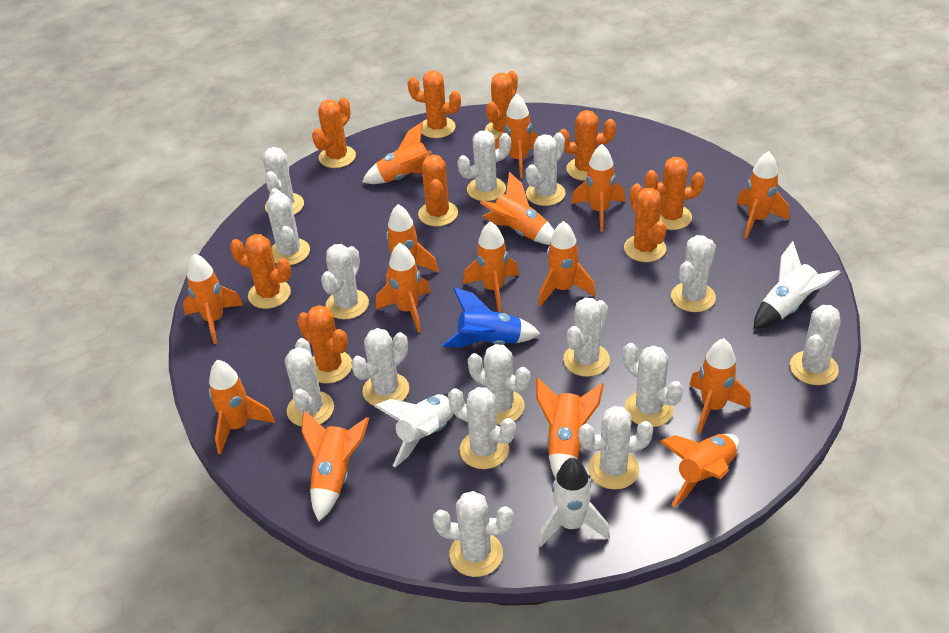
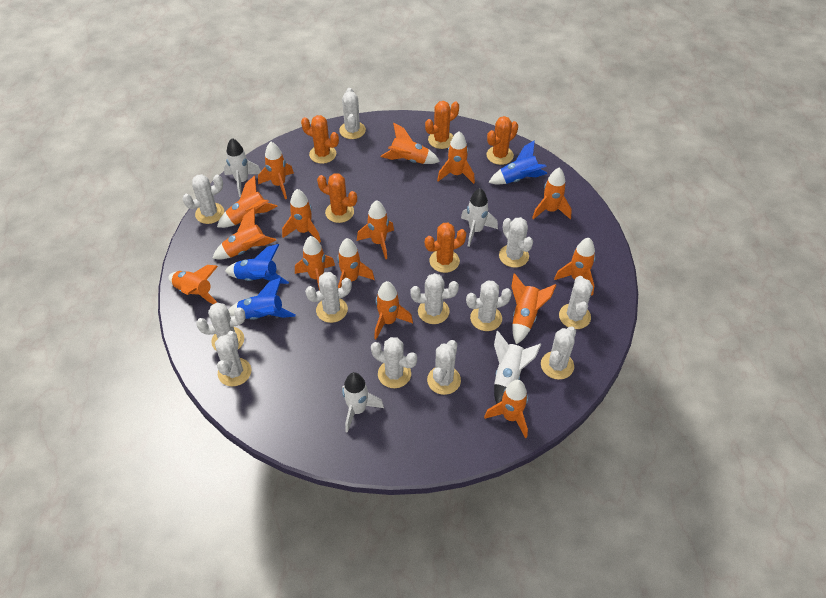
blue rocket: 1 -> 3
orange cactus: 9 -> 5
white cactus: 15 -> 12
white rocket: 3 -> 4

